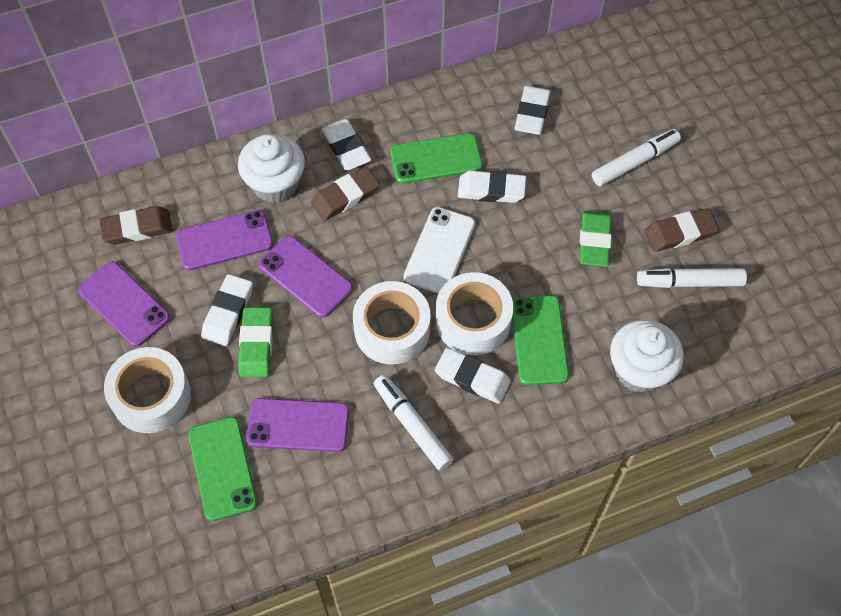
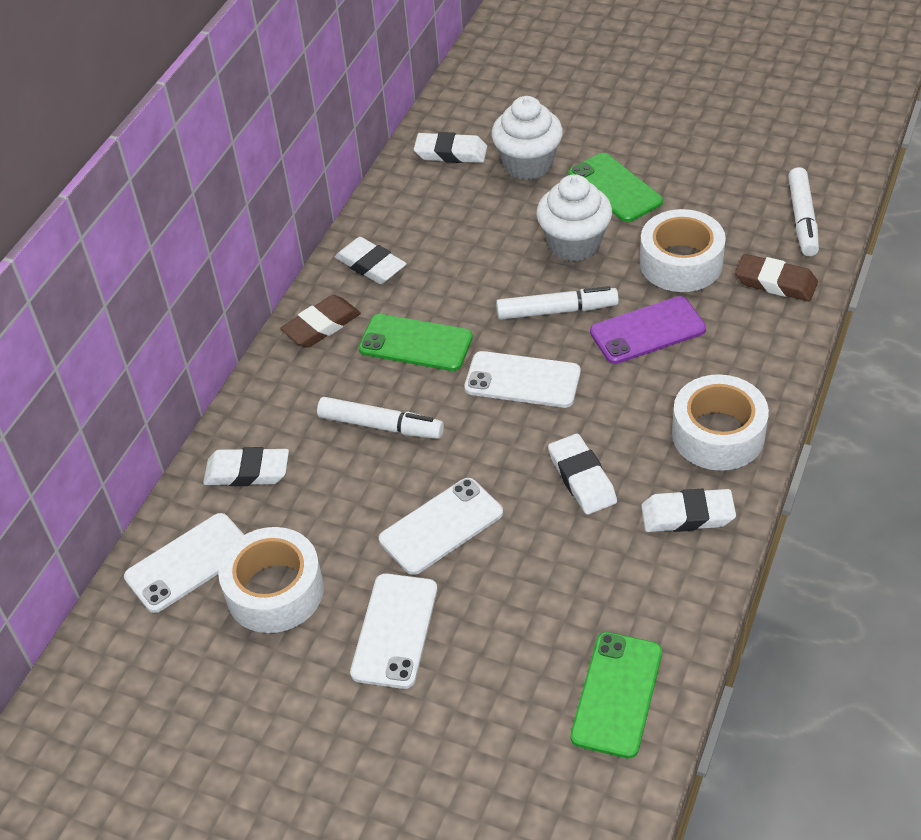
brown eraser: 3 -> 2
green eraser: 2 -> 0
purple phone: 4 -> 1
white phone: 1 -> 4

